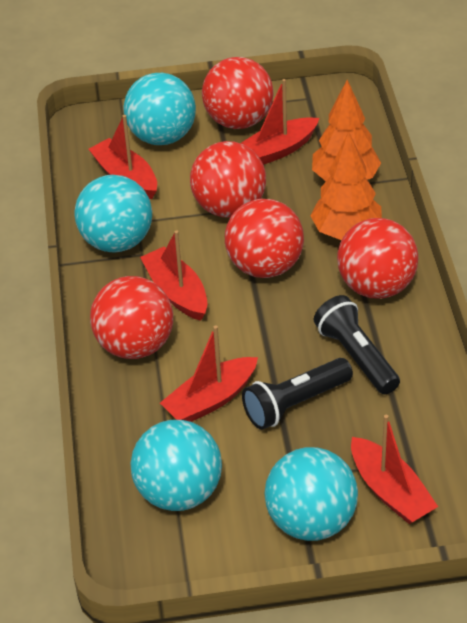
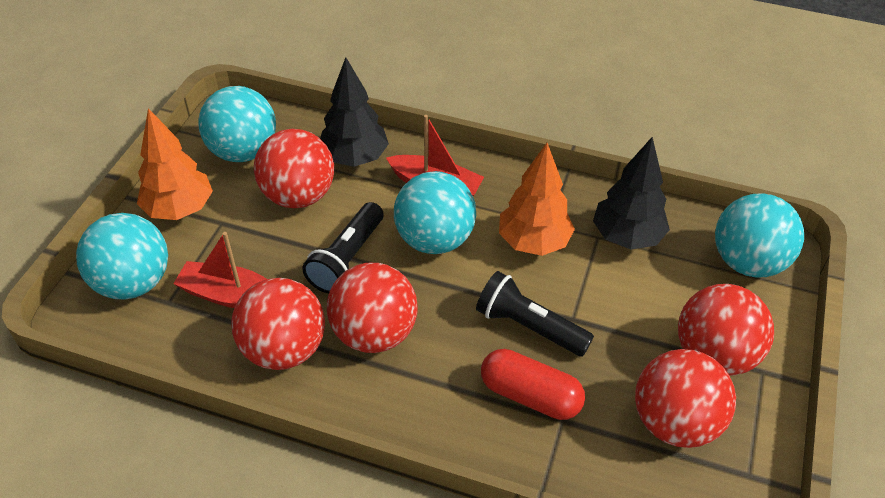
black tree: 0 -> 2
red boat: 5 -> 2
red capsule: 0 -> 1

